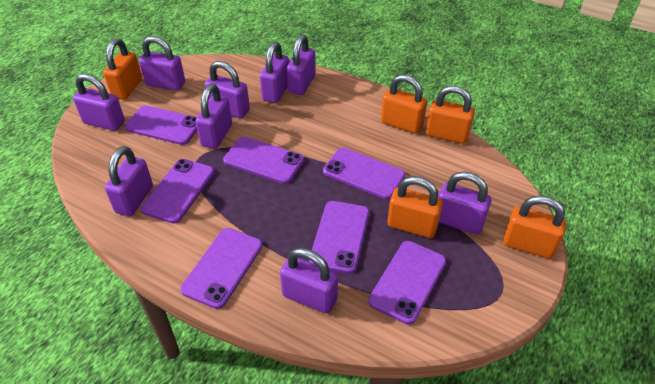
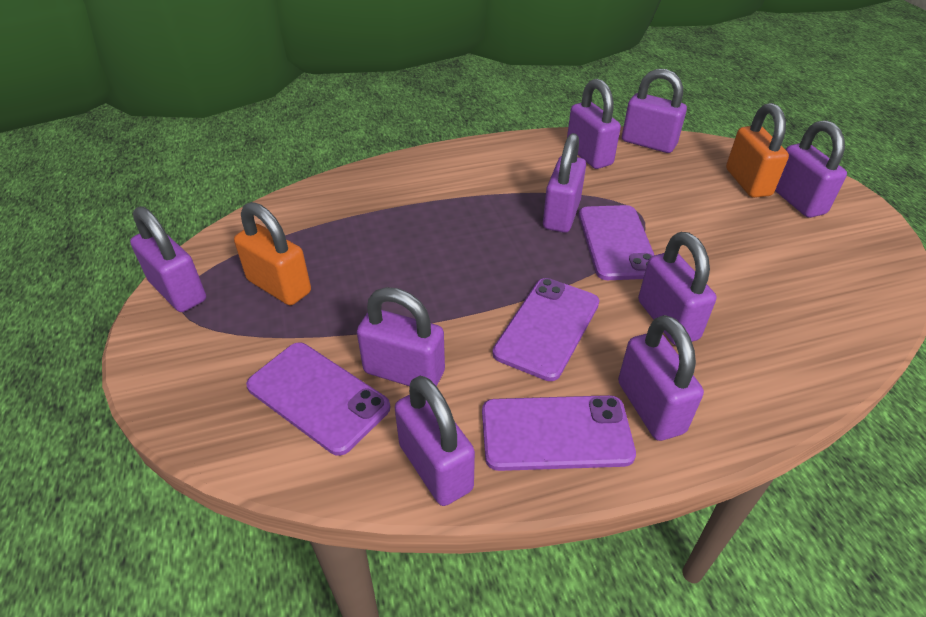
orange padlock: 5 -> 2
purple phone: 7 -> 4

